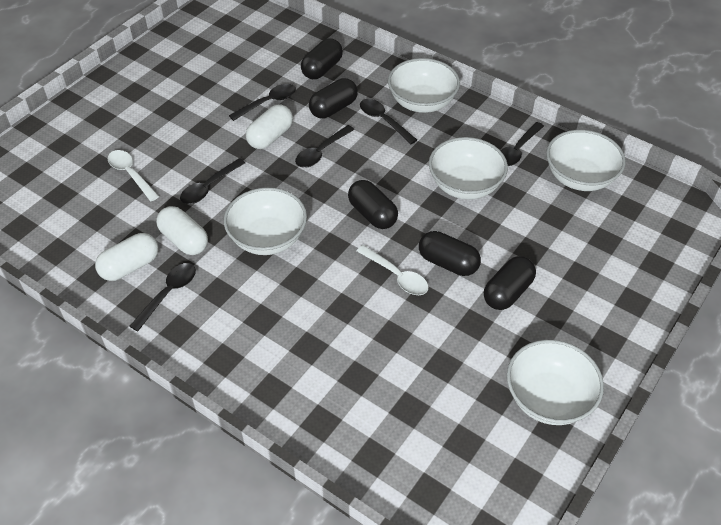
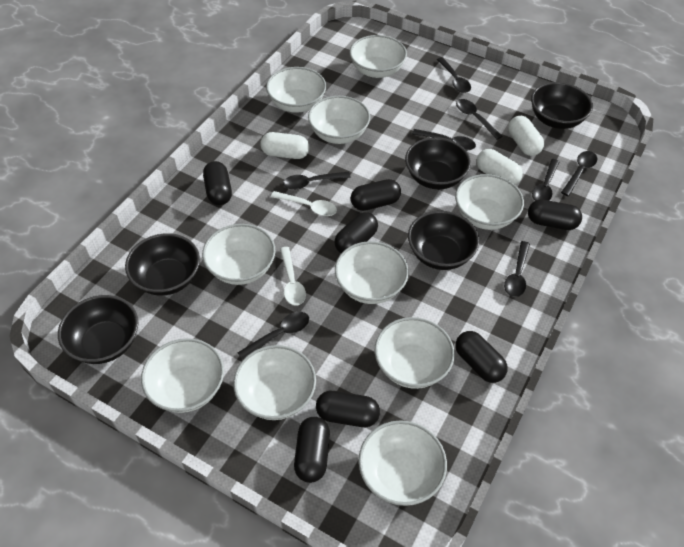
black bowl: 0 -> 5
black capsule: 5 -> 7
black spoon: 6 -> 8
white bowl: 5 -> 10

